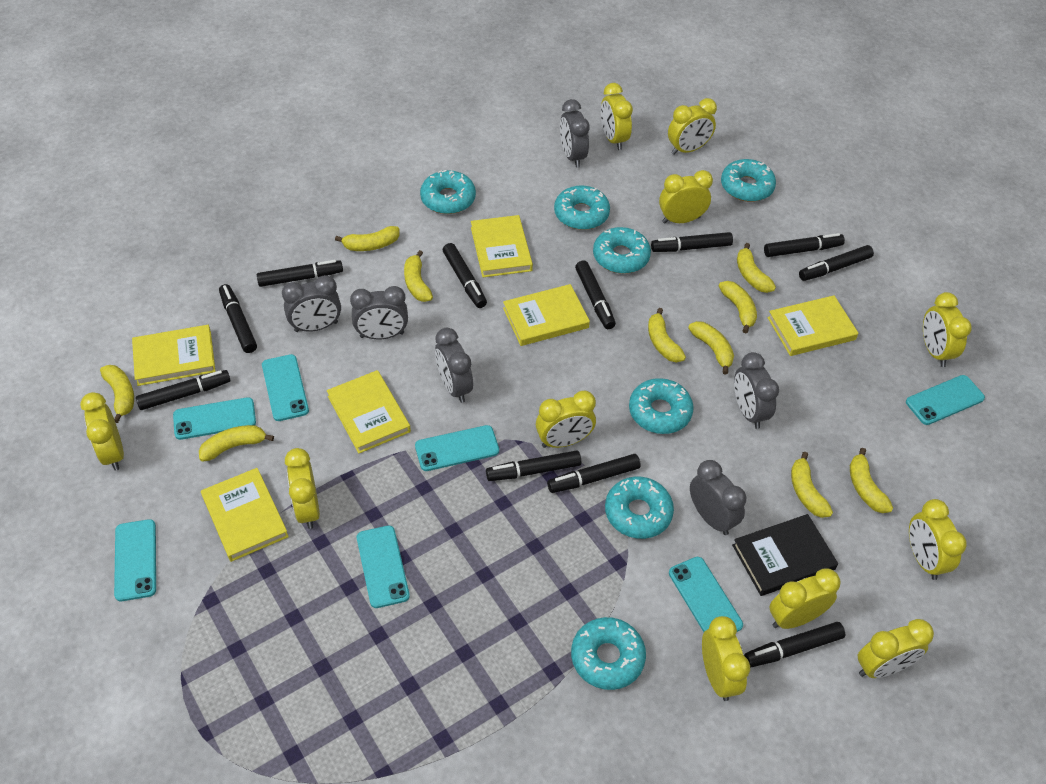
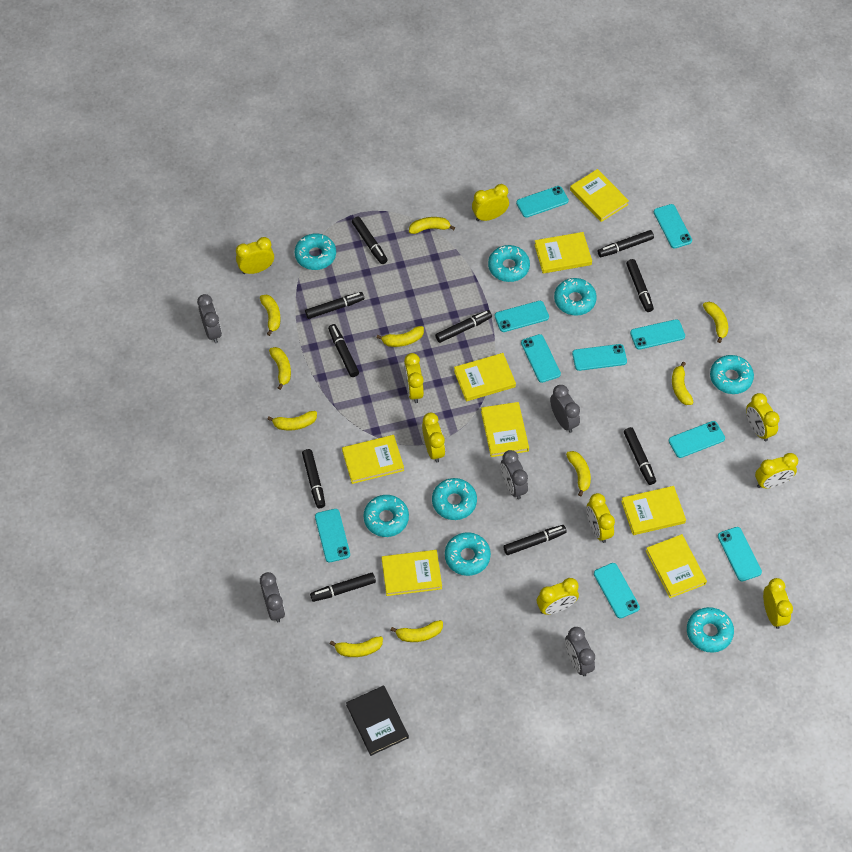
black marker: 11 -> 10
grey clock: 6 -> 5
turquoise donut: 7 -> 8
turquoise phone: 7 -> 10
yellow book: 6 -> 8
yellow clock: 11 -> 9

